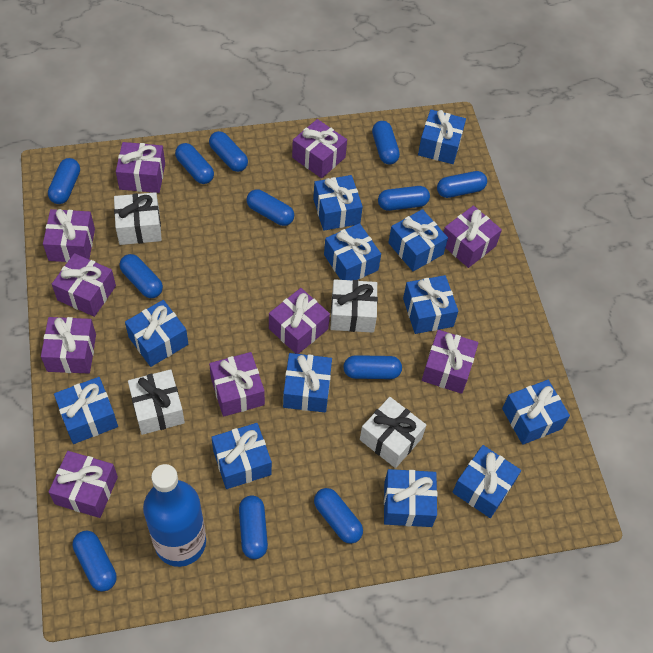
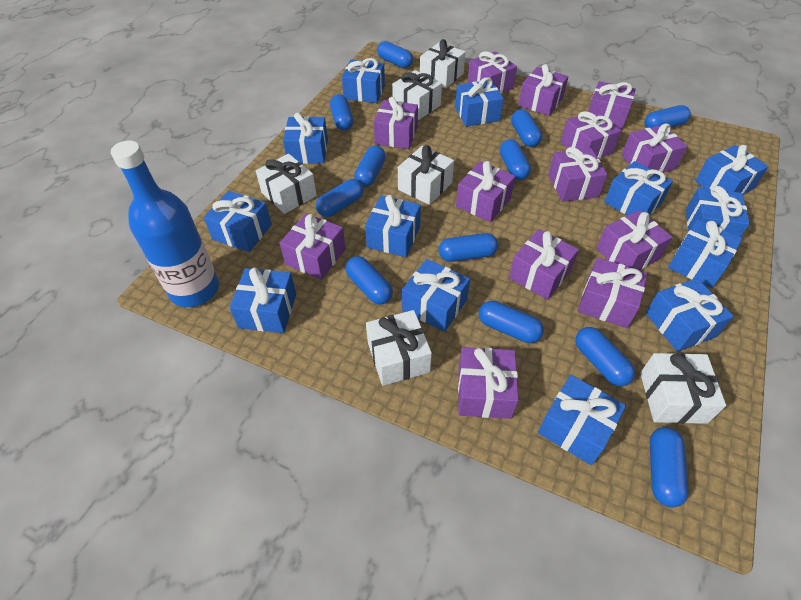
blue gift: 12 -> 13
purple gift: 10 -> 13
white gift: 4 -> 6

